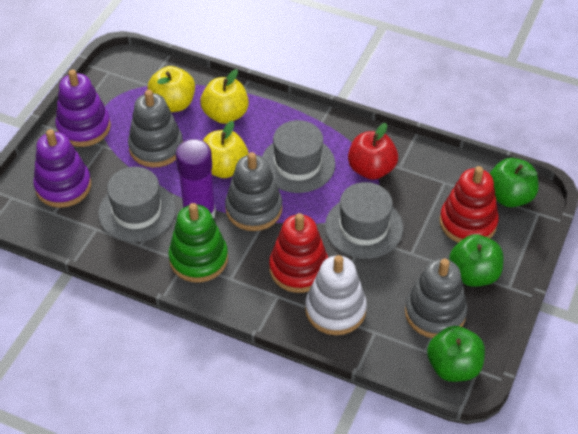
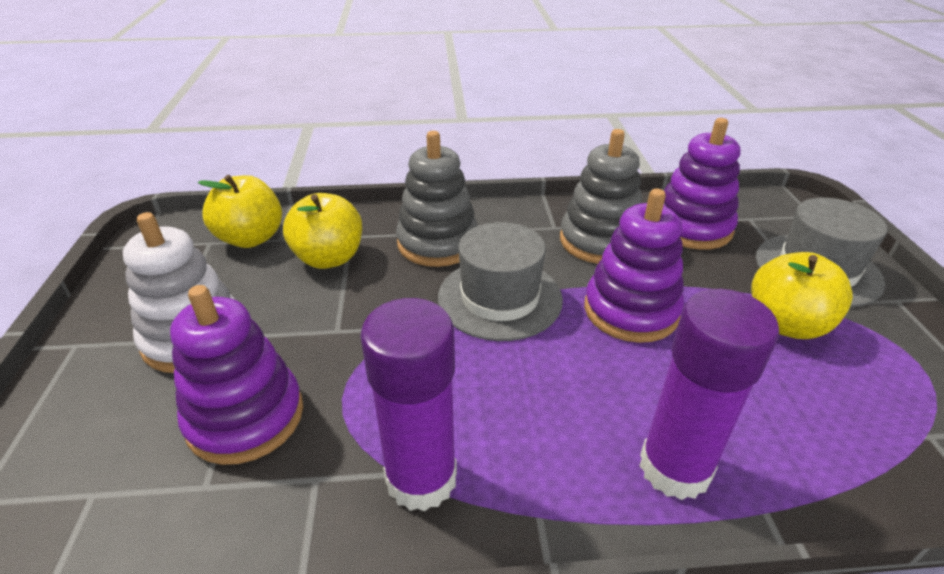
green apple: 3 -> 0
green stacking toy: 1 -> 0
grey hat: 3 -> 2
grey stacking toy: 3 -> 2
purple glue stick: 1 -> 2
purple stacking toy: 2 -> 3
red apple: 1 -> 0
red stacking toy: 2 -> 0

